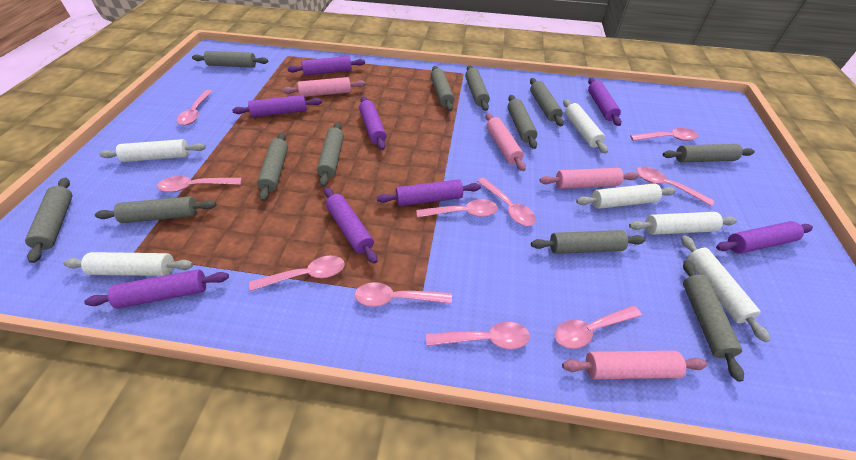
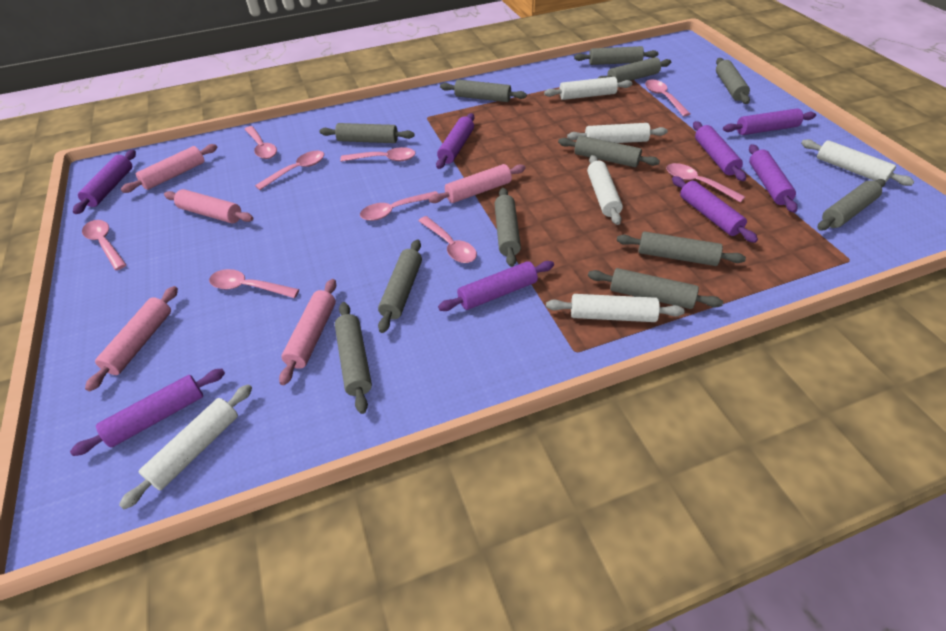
pink rolling pin: 4 -> 5
pink spoon: 10 -> 9

